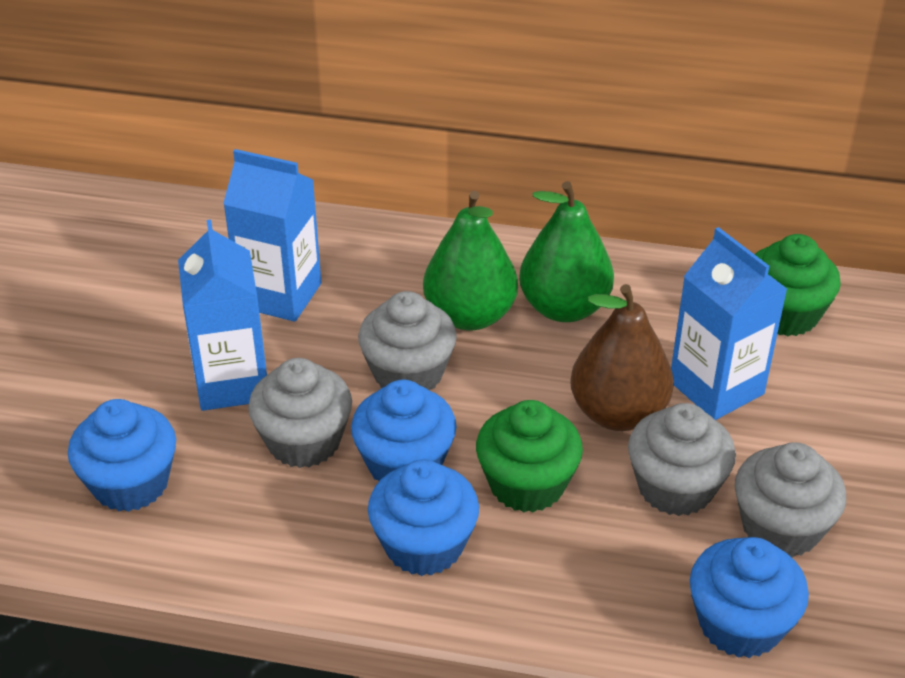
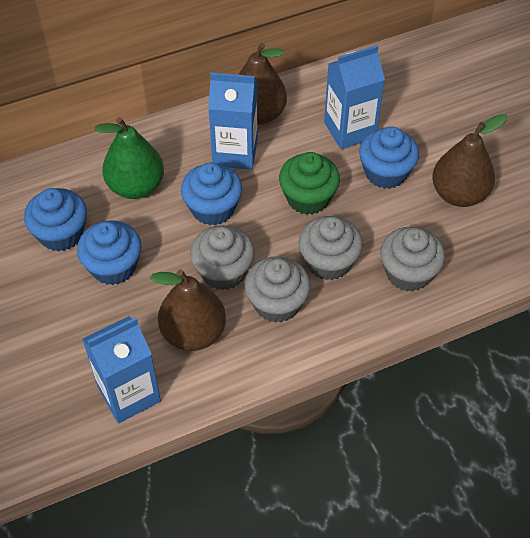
brown pear: 1 -> 3
green cupcake: 2 -> 1
green pear: 2 -> 1

